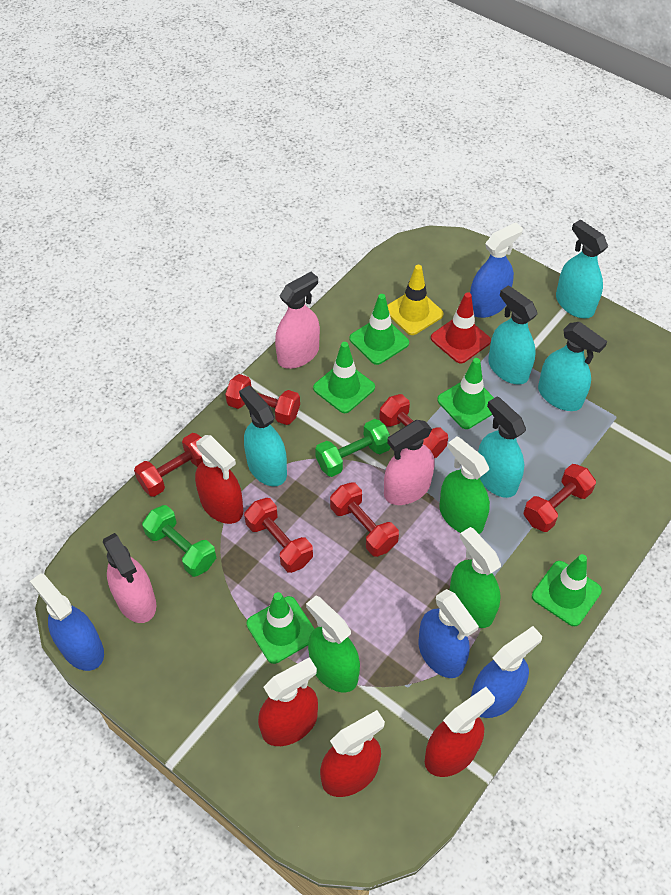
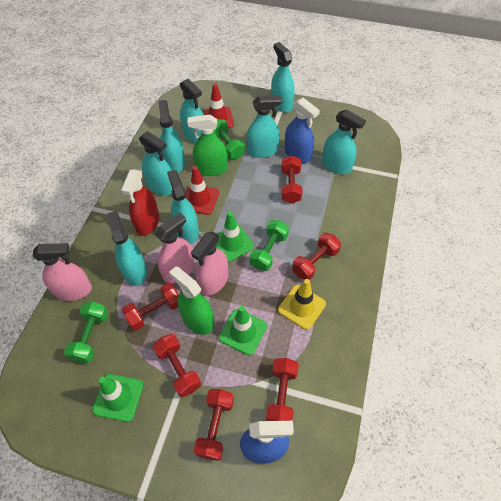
blue spray bottle: 4 -> 2
green dumbbell: 2 -> 3
green spray bottle: 3 -> 2
green traffic cone: 5 -> 3
red spray bottle: 4 -> 1
red traffic cone: 1 -> 2
turquoise spray bottle: 5 -> 8

